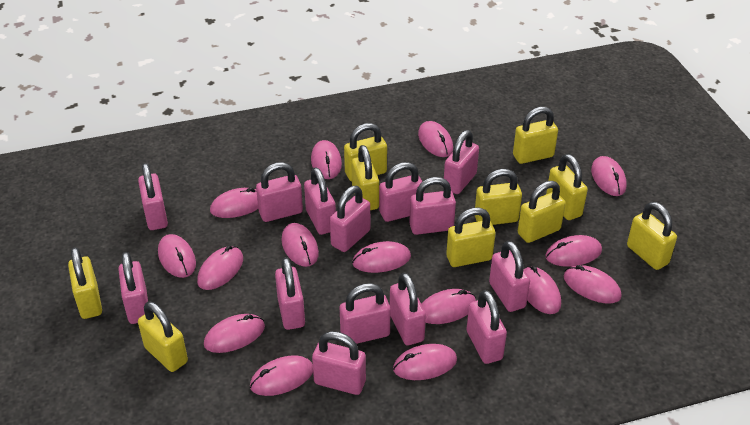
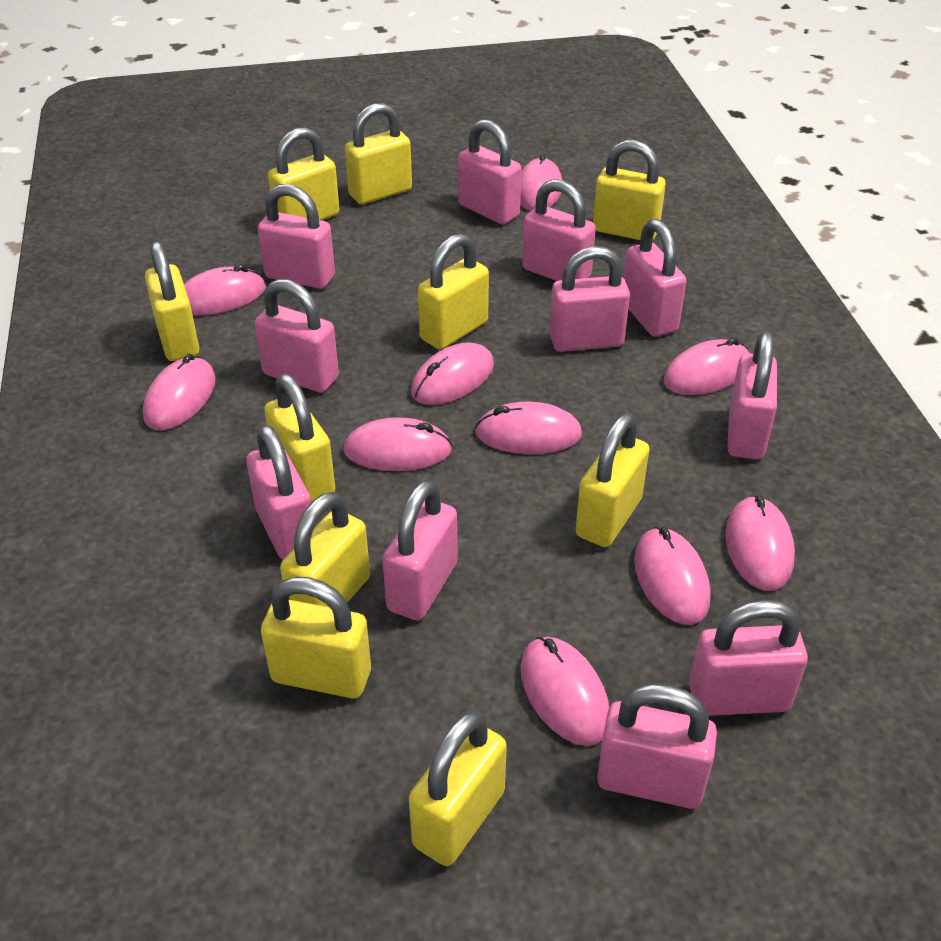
pink mouse: 15 -> 10
pink padlock: 14 -> 11

